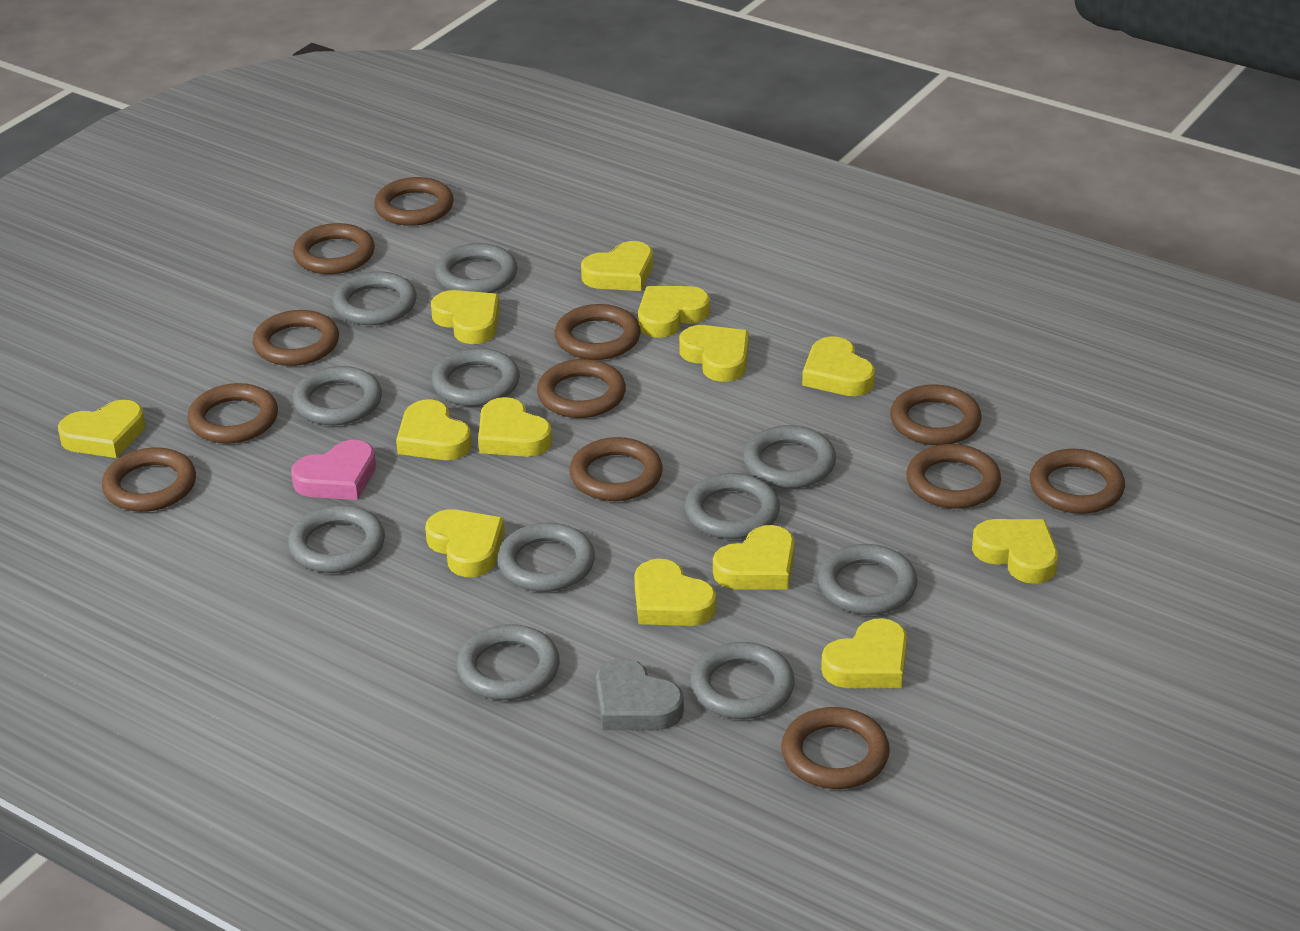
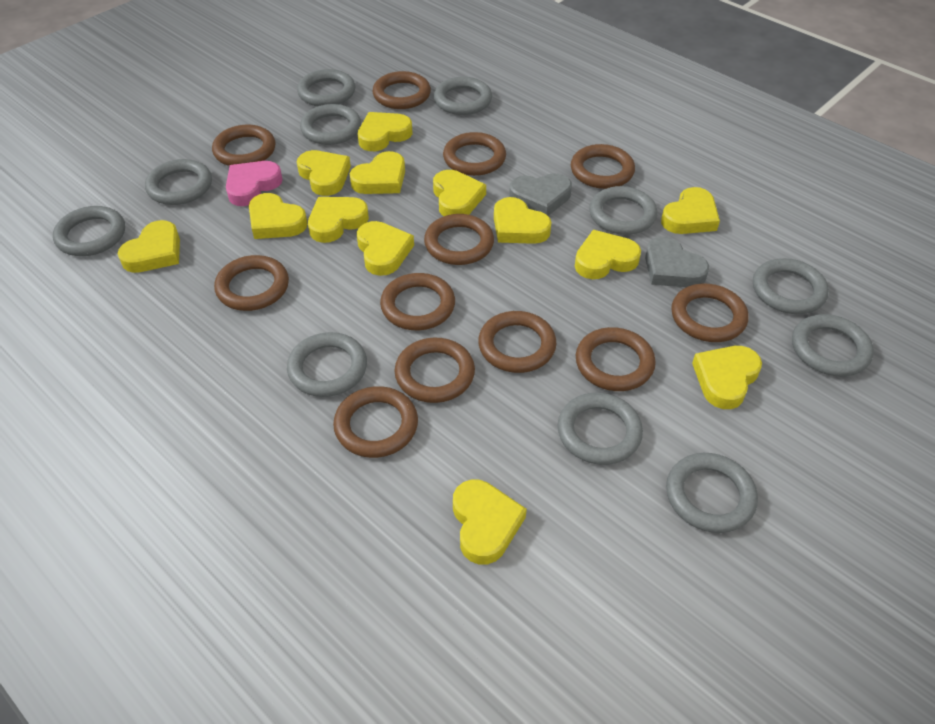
grey heart: 1 -> 2

